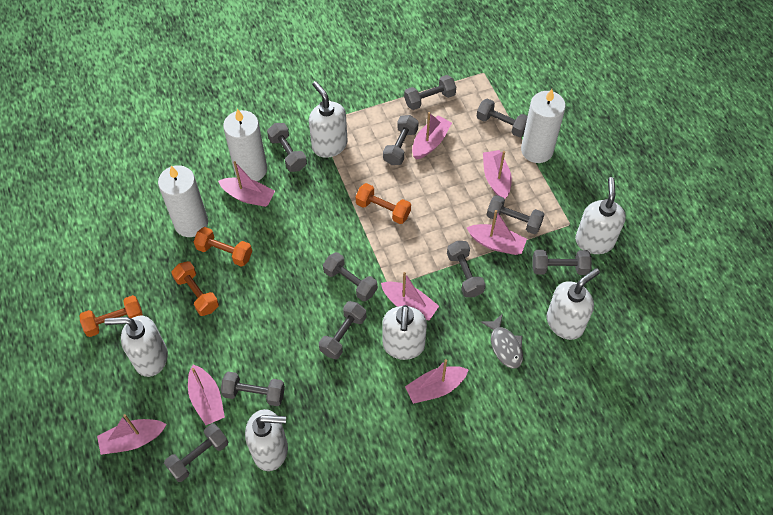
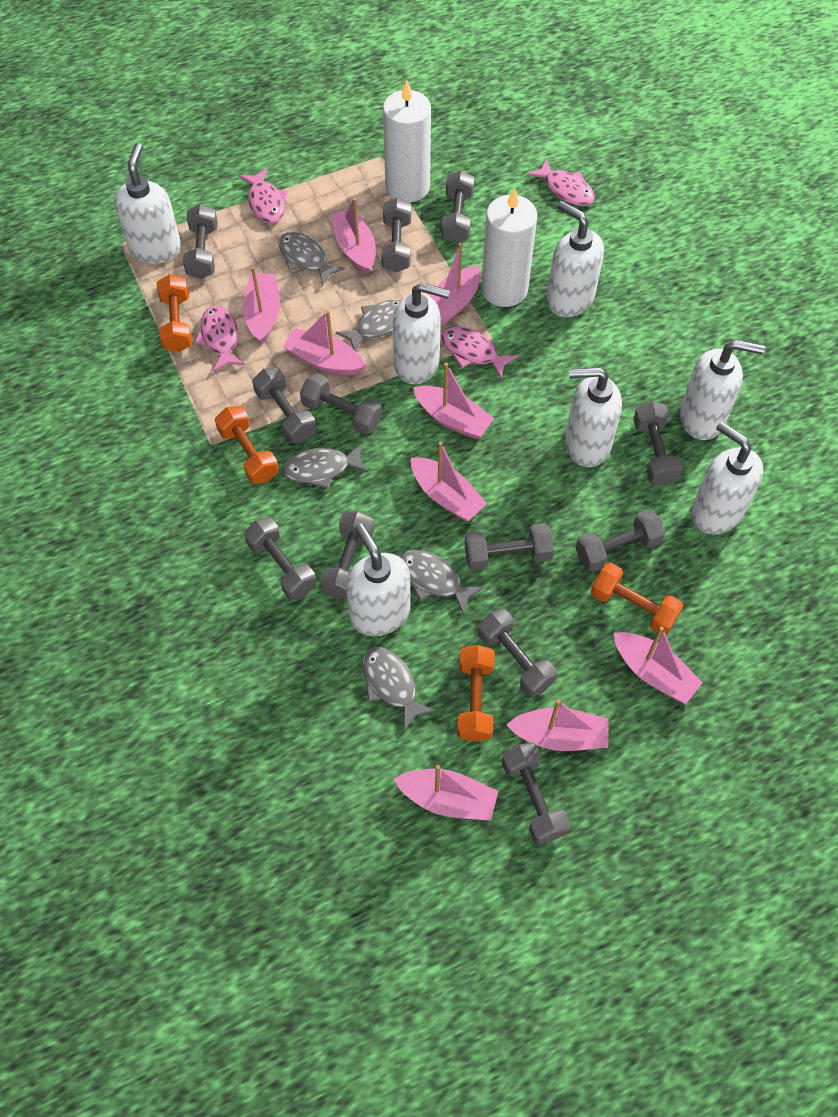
grey dumbbell: 11 -> 12
grey fish: 1 -> 5
pink boat: 8 -> 9
pink fish: 0 -> 4
white candle: 3 -> 2
white soap dispenser: 6 -> 7

